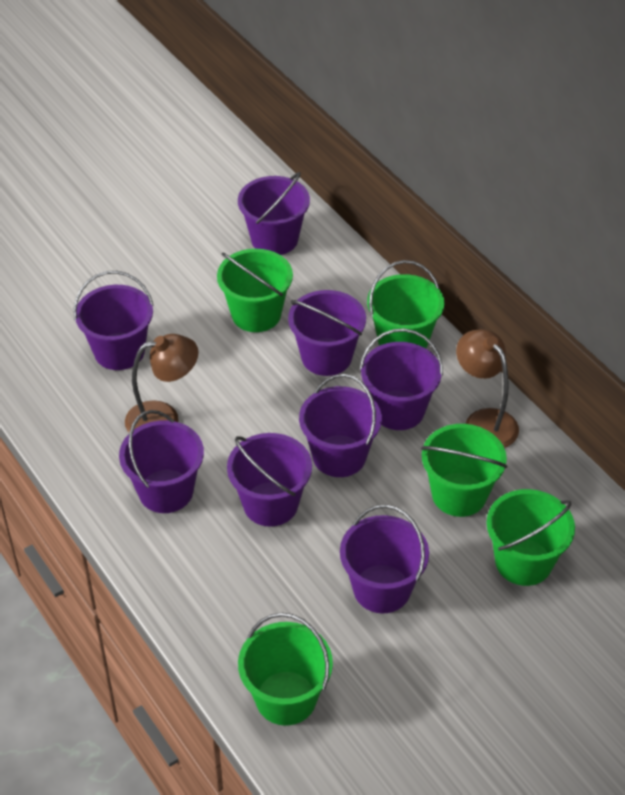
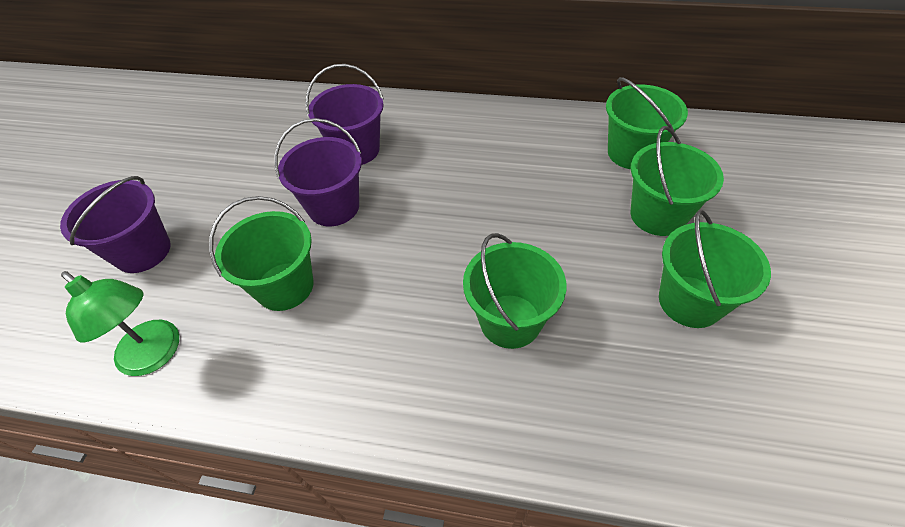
brown lamp: 2 -> 0
green lamp: 0 -> 1
purple bucket: 8 -> 3

